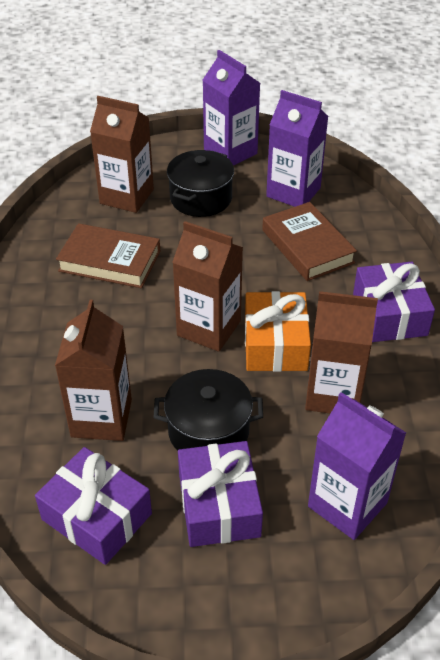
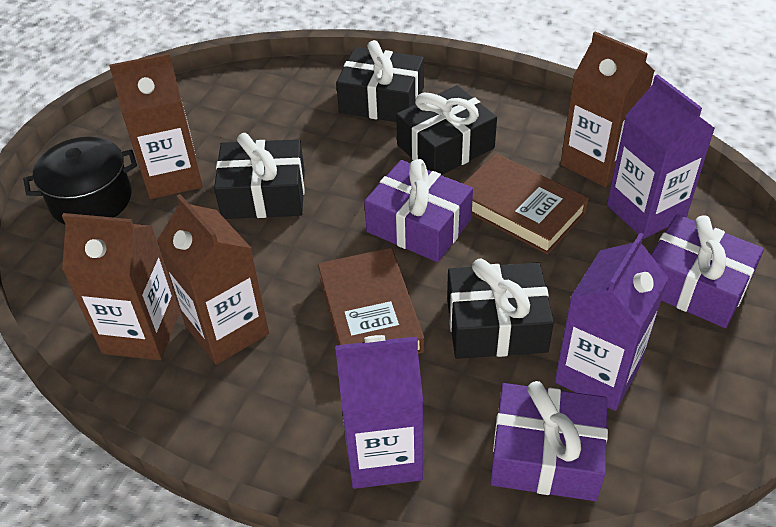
black gift: 0 -> 4
black pot: 2 -> 1
orange gift: 1 -> 0

